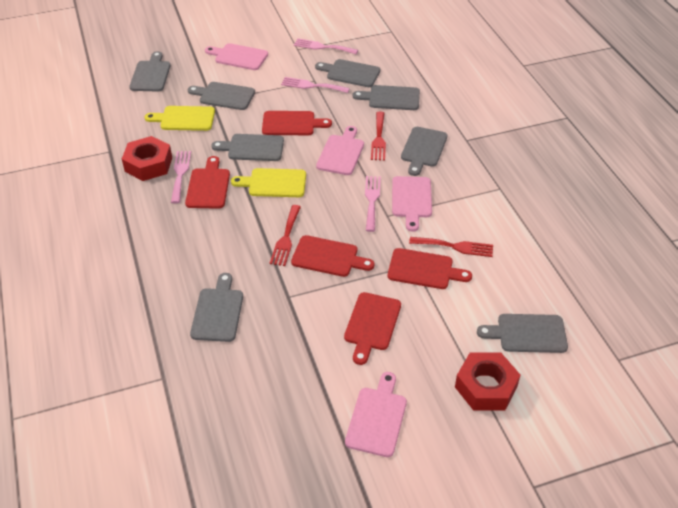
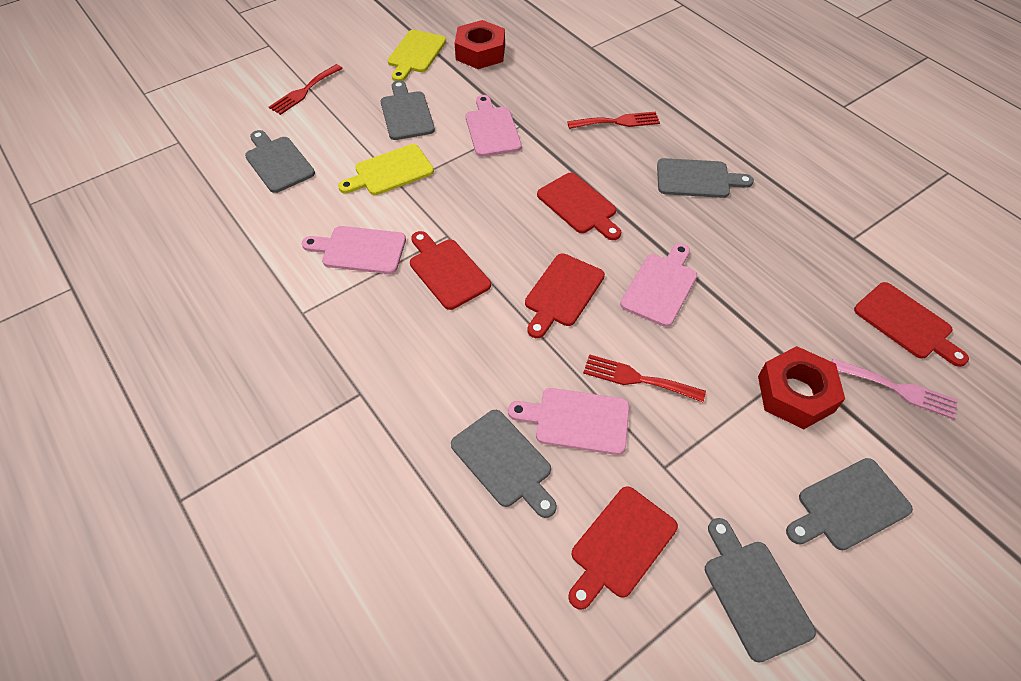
grey cutting board: 8 -> 6
pink fork: 4 -> 1

